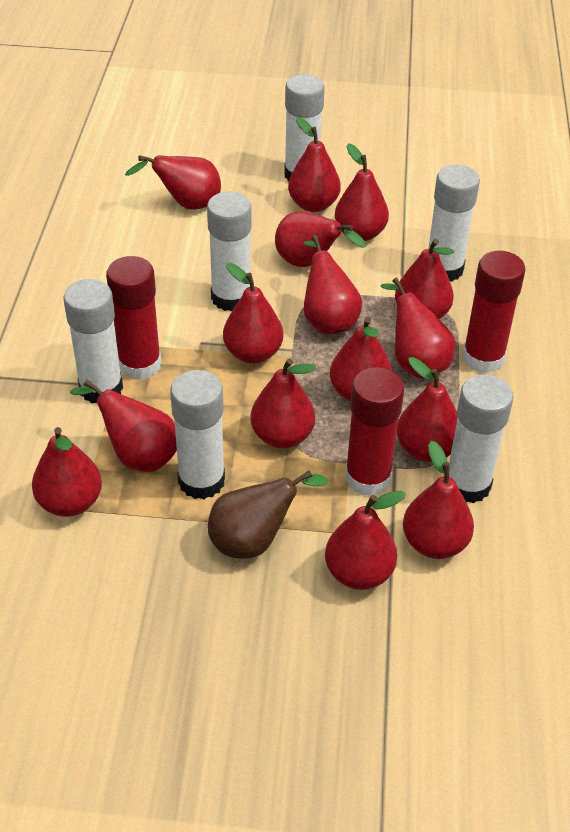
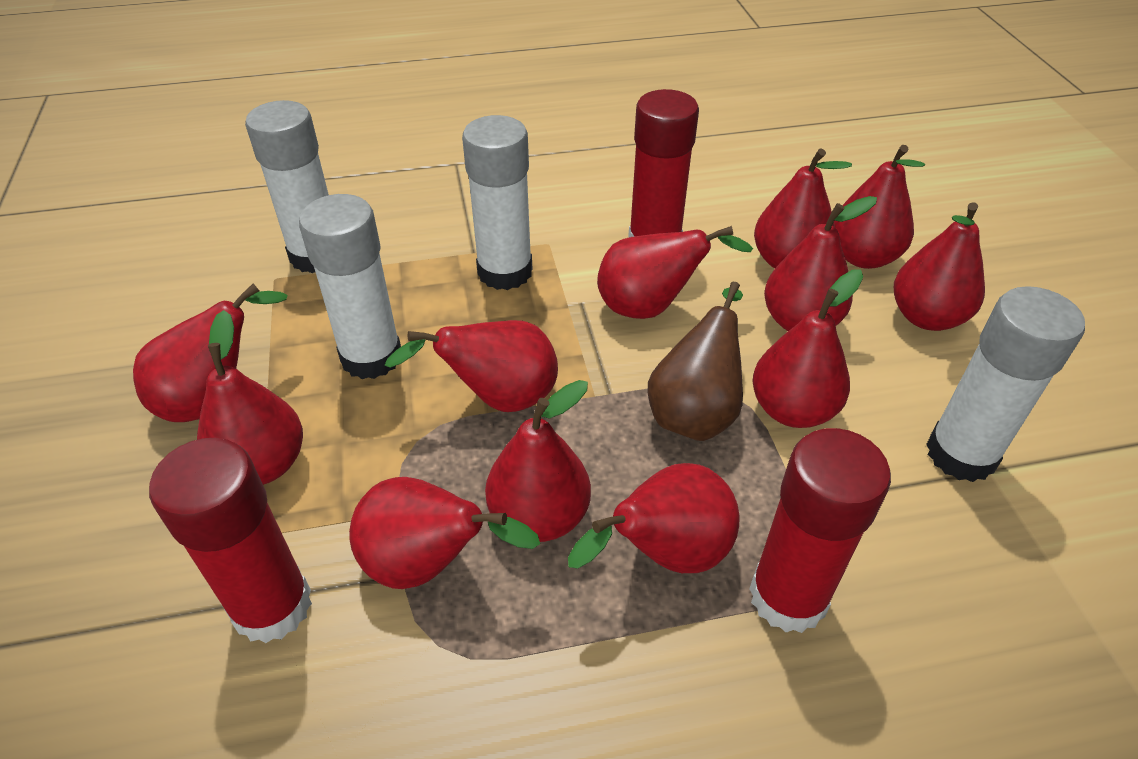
red pear: 15 -> 12
white glue stick: 6 -> 4

